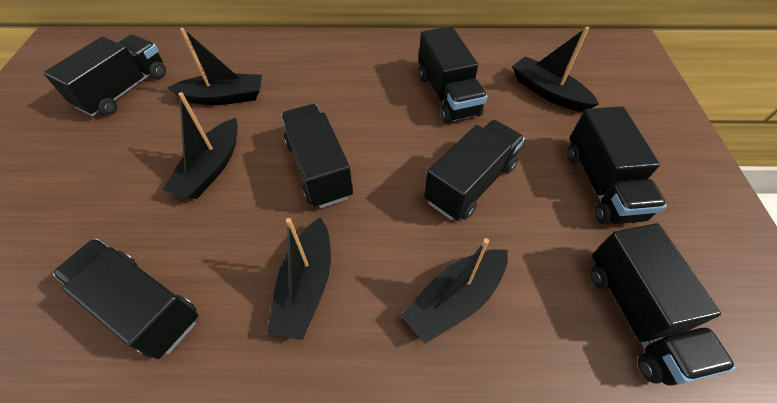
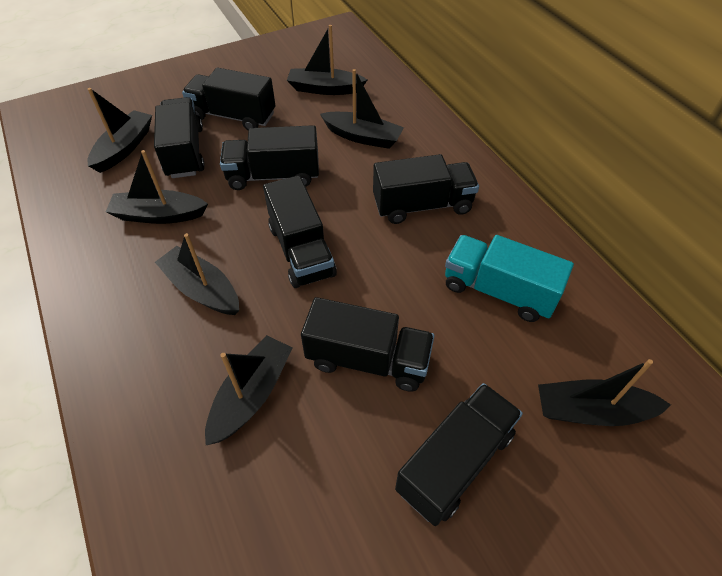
black boat: 5 -> 7
turquoise truck: 0 -> 1

